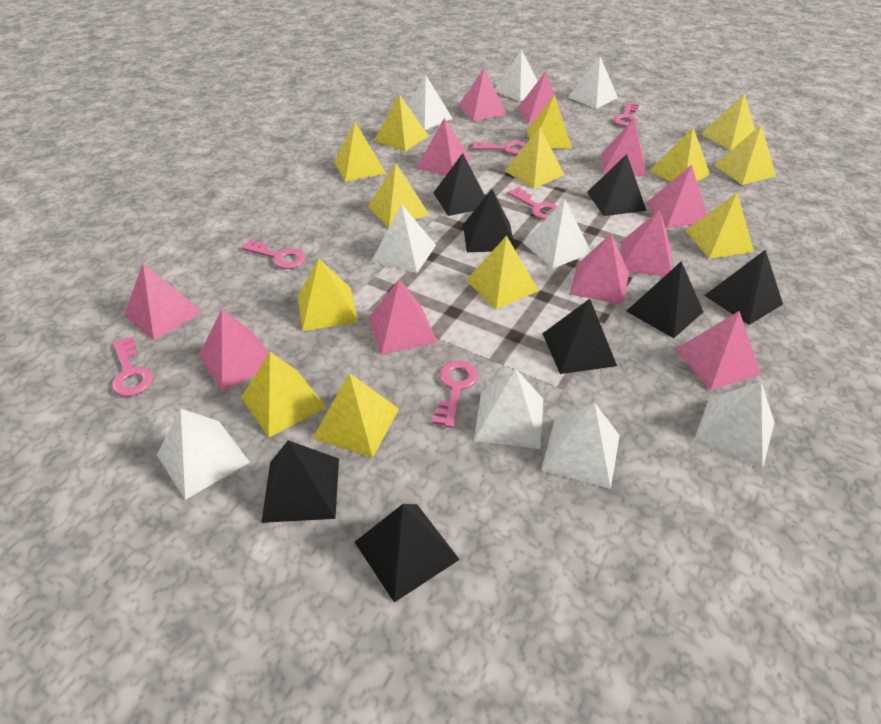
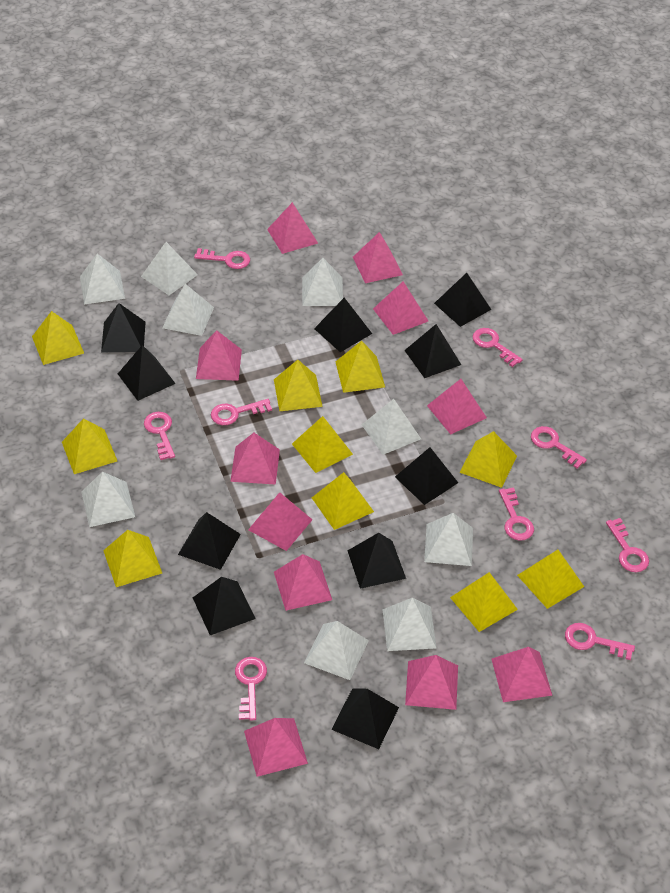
black pyramid: 8 -> 10
pink key: 6 -> 9
yellow pyramid: 13 -> 10

